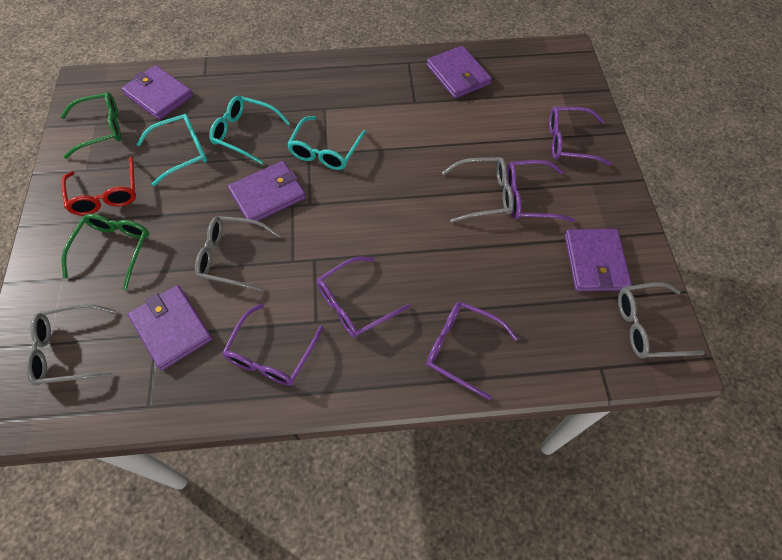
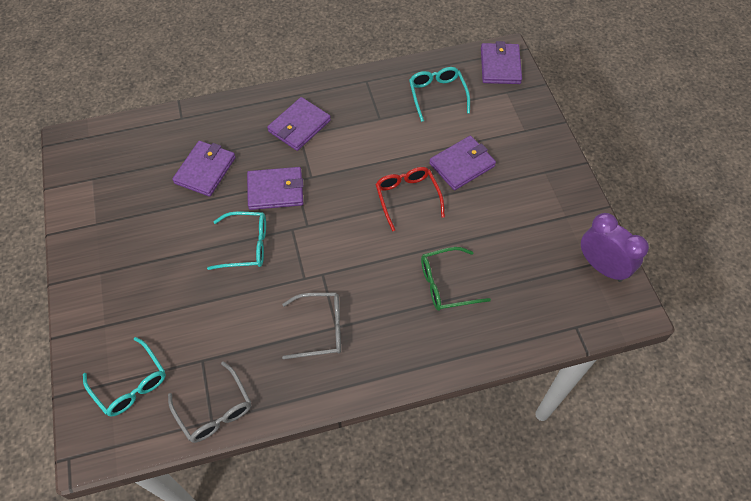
green glasses: 2 -> 1
grey glasses: 4 -> 2
purple clock: 0 -> 1
purple glasses: 5 -> 0

